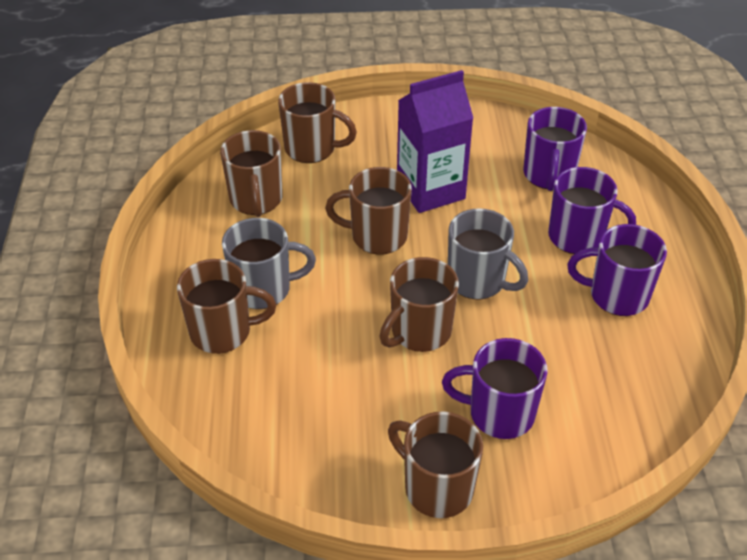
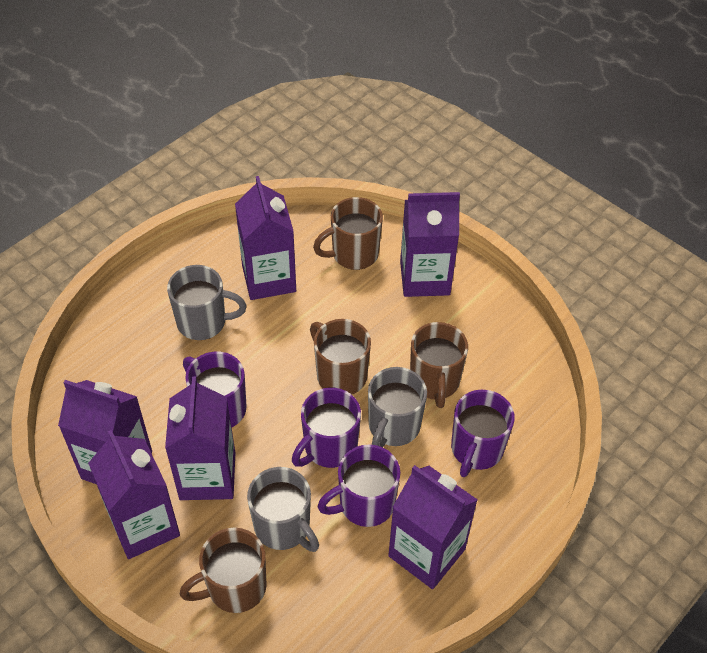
brown mug: 6 -> 4
grey mug: 2 -> 3
purple carton: 1 -> 6

